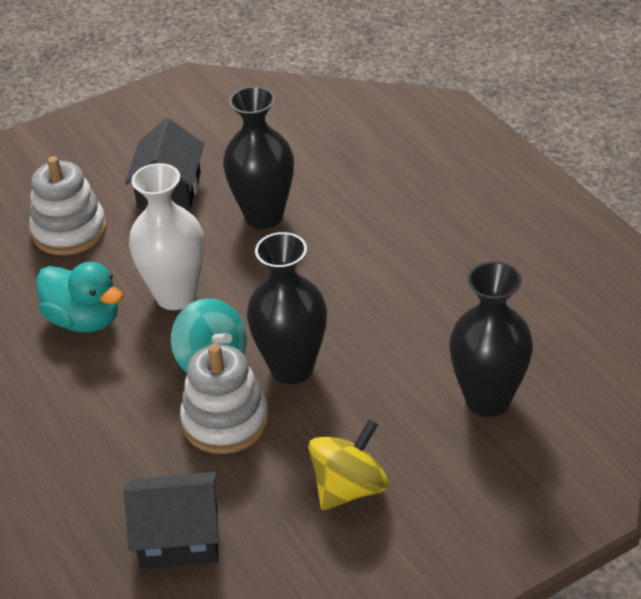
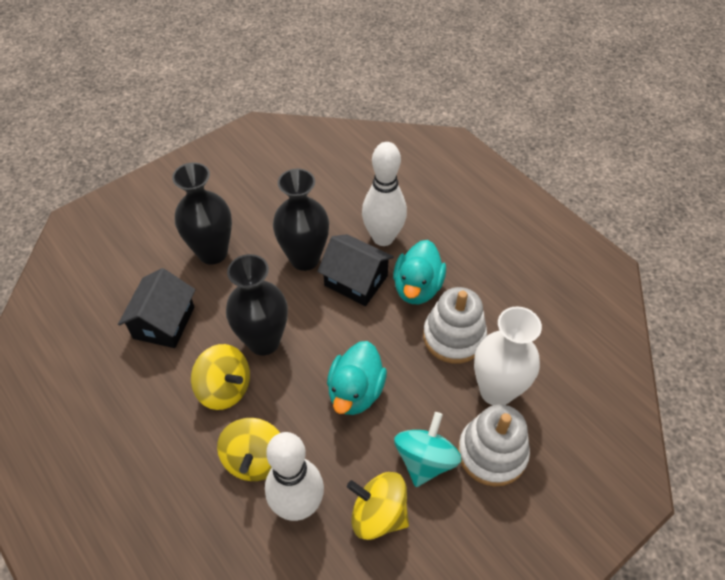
turquoise duck: 1 -> 2
white bowling pin: 0 -> 2
yellow spinning top: 1 -> 3

